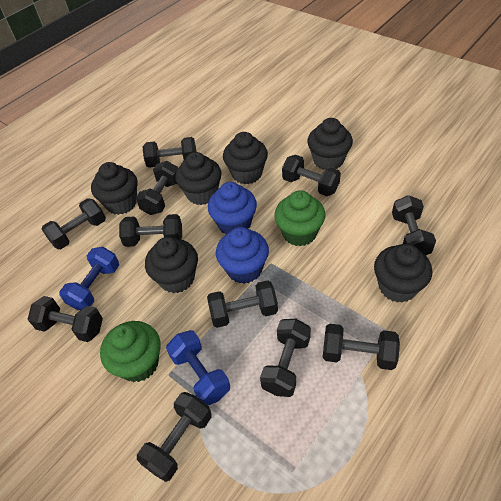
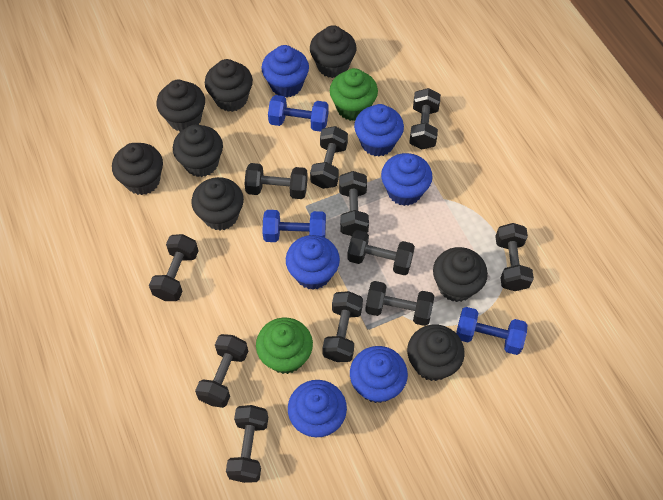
black cupcake: 6 -> 8
blue cupcake: 2 -> 6
blue dumbbell: 2 -> 3

